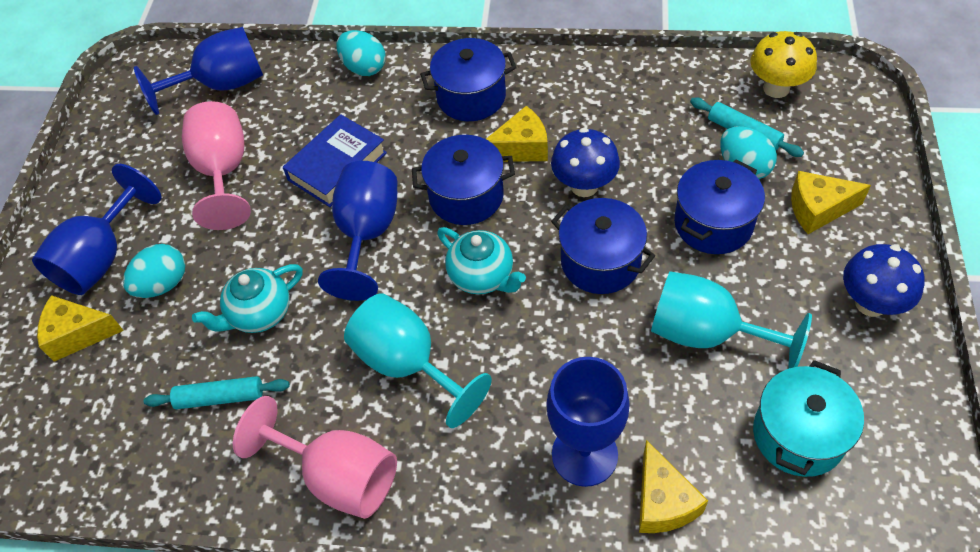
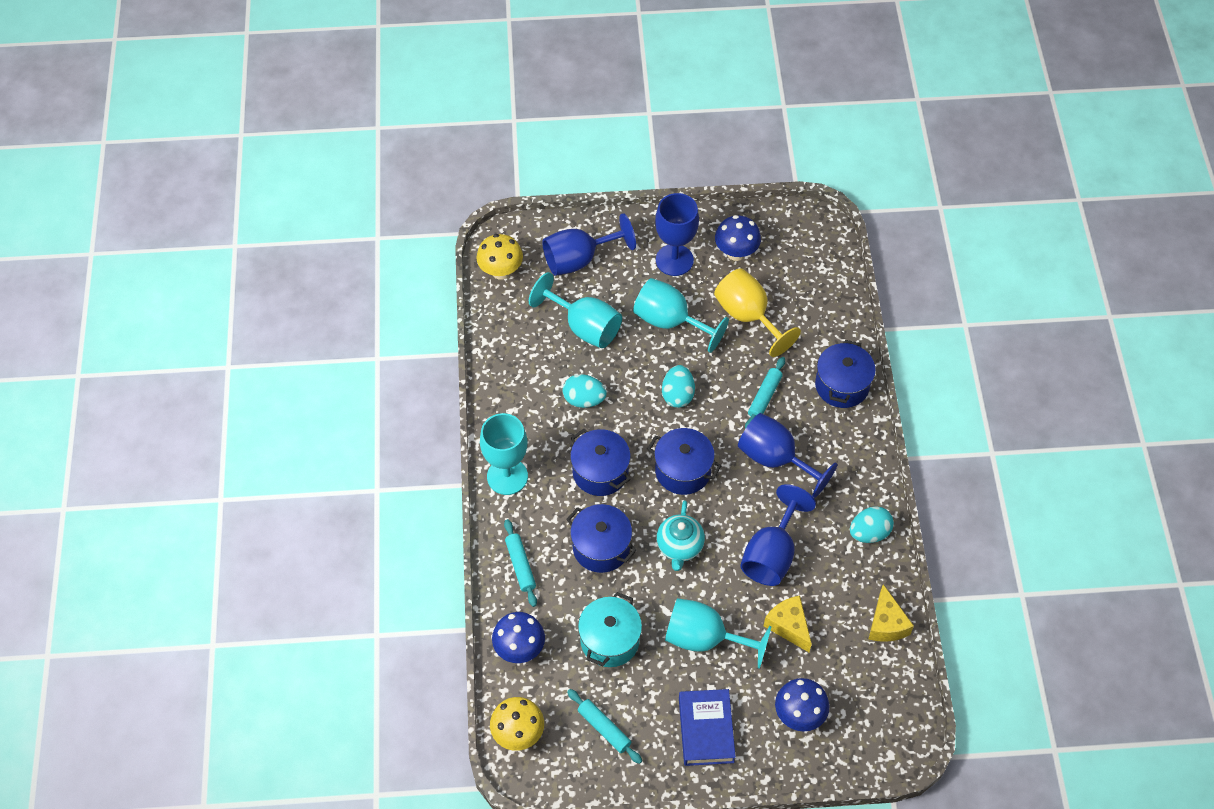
blue mushroom: 2 -> 3
pink goblet: 2 -> 0
turquoise goblet: 2 -> 4
turquoise rolling pin: 2 -> 3
turquoise teapot: 2 -> 1
yellow cheese: 4 -> 2
yellow goblet: 0 -> 1
yellow mushroom: 1 -> 2

